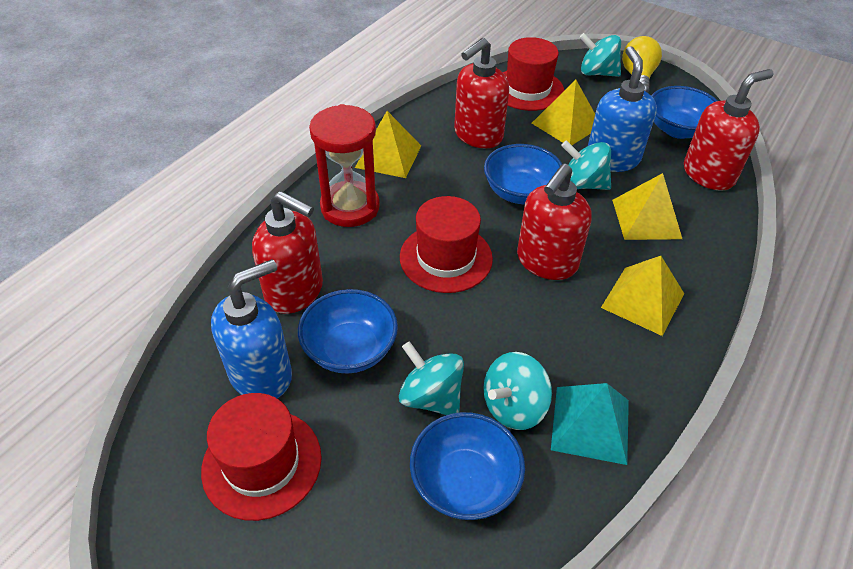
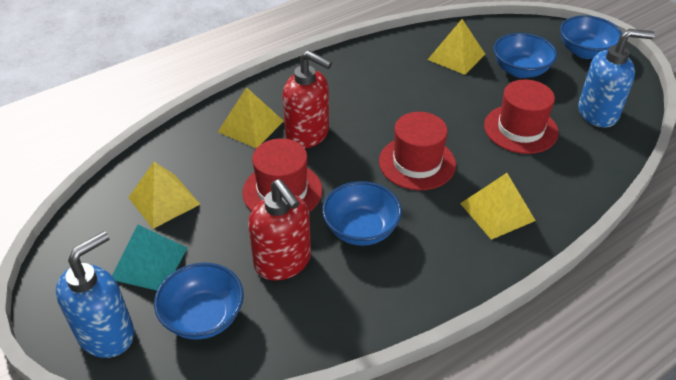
red hourglass: 1 -> 0
red soap dispenser: 4 -> 2
turquoise spinning top: 4 -> 0
yellow light bulb: 1 -> 0

